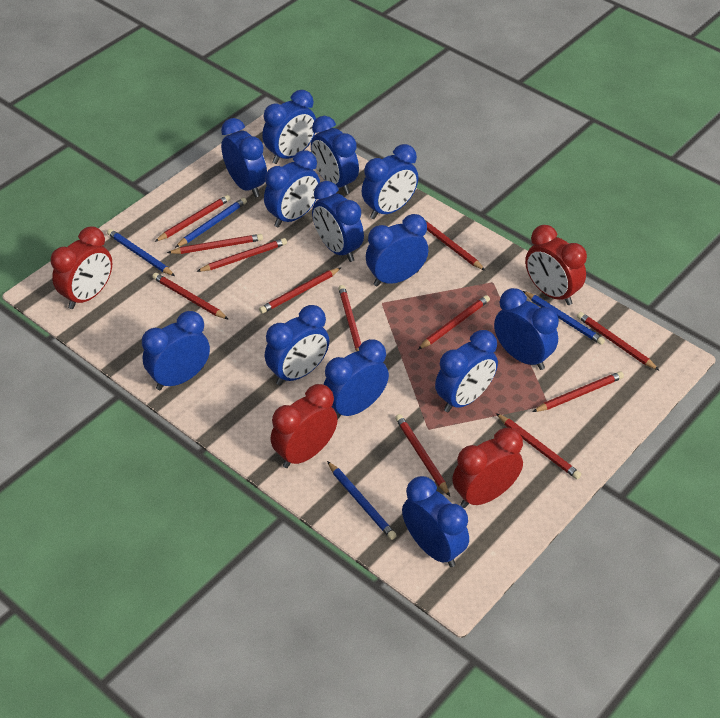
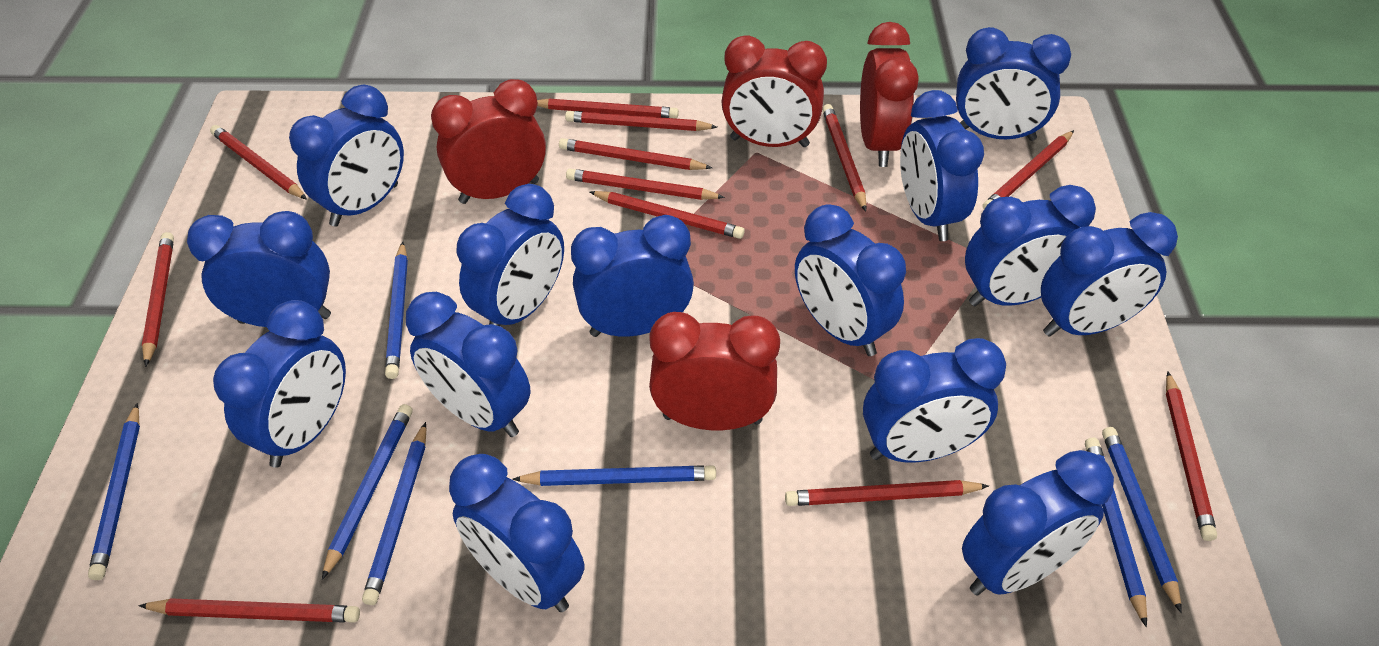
blue clock: 13 -> 14
blue pencil: 4 -> 7

